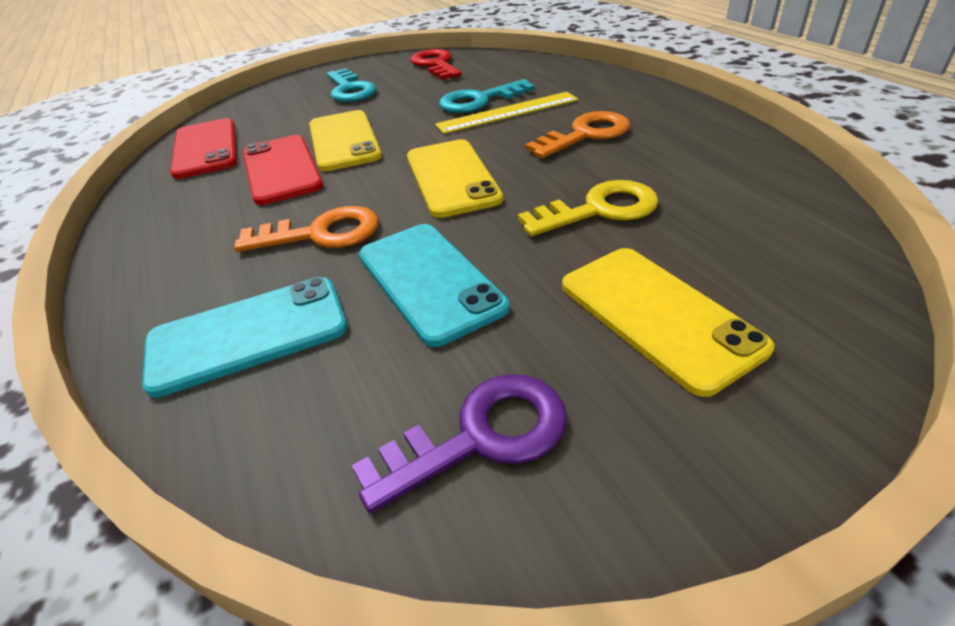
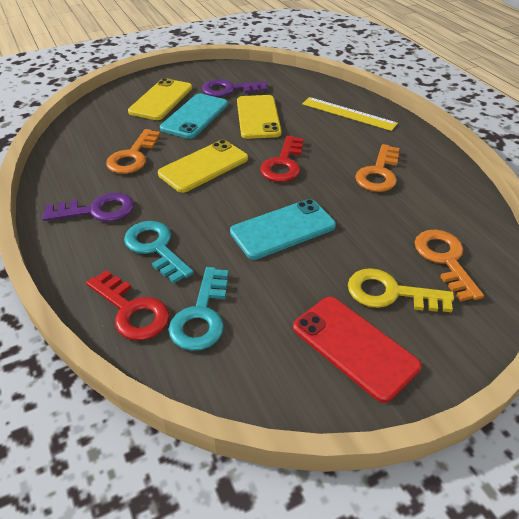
orange key: 2 -> 3
purple key: 1 -> 2
red key: 1 -> 2
red phone: 2 -> 1

